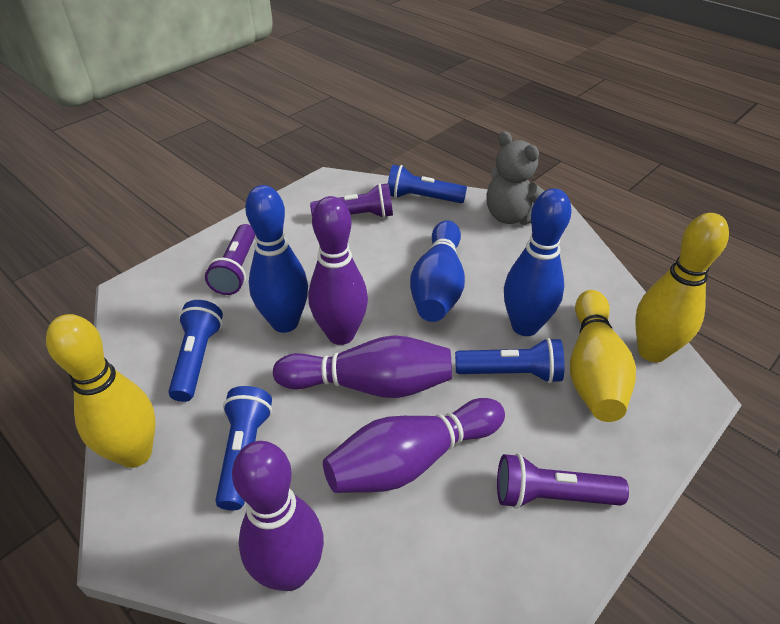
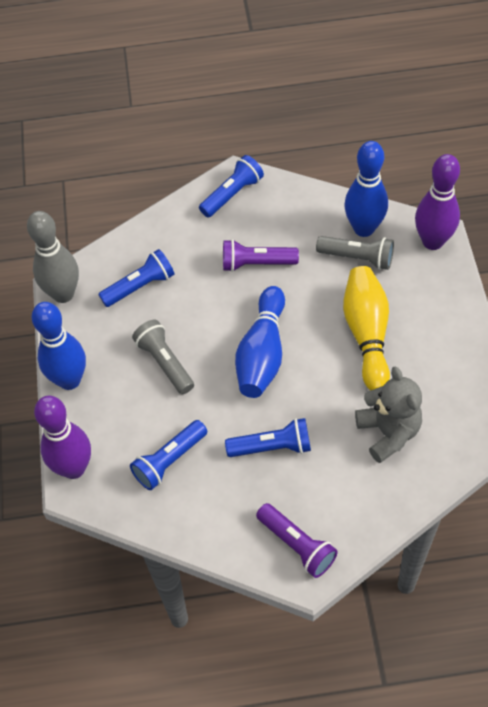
grey bowling pin: 0 -> 1
grey flashlight: 0 -> 2
purple bowling pin: 4 -> 2
purple flashlight: 3 -> 2
yellow bowling pin: 3 -> 1

